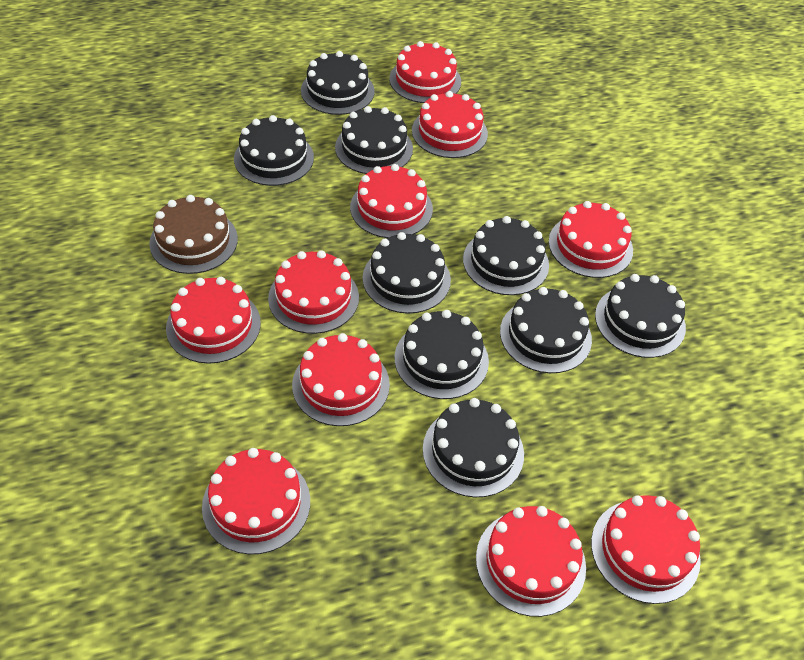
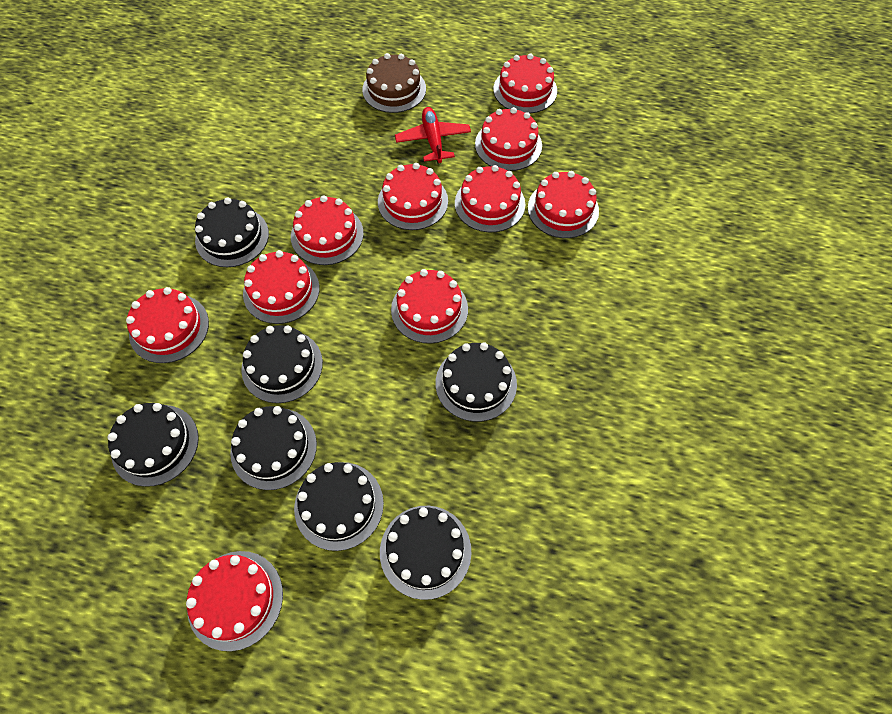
black cake: 9 -> 7
red plane: 0 -> 1

